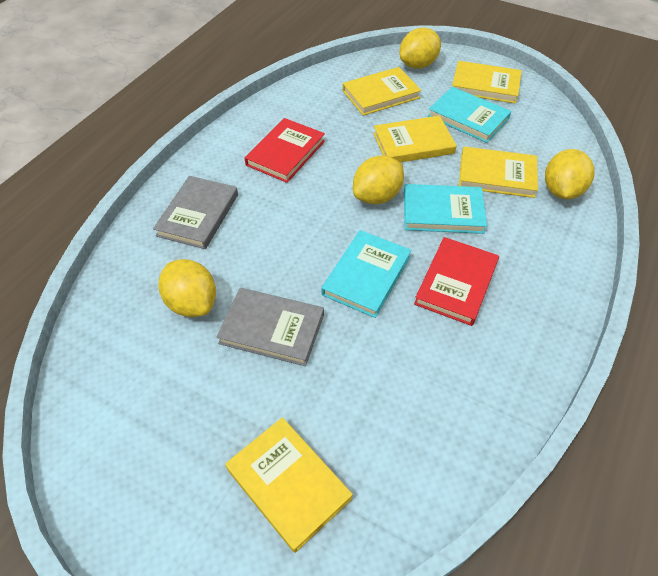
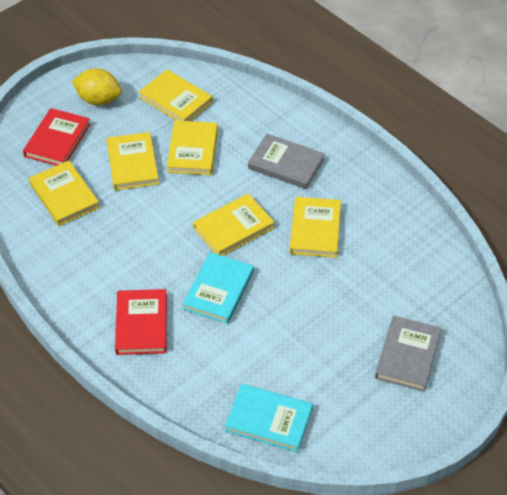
turquoise book: 3 -> 2
yellow book: 5 -> 6
yellow lemon: 4 -> 1

